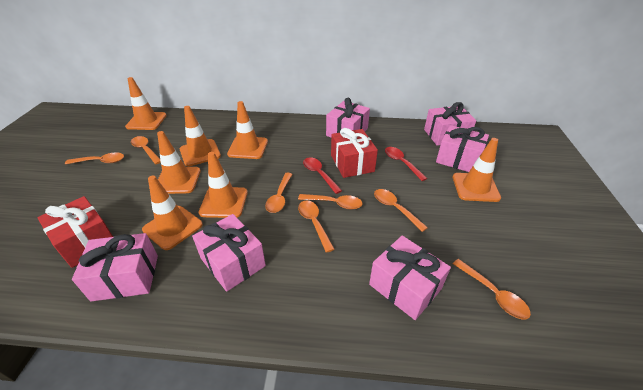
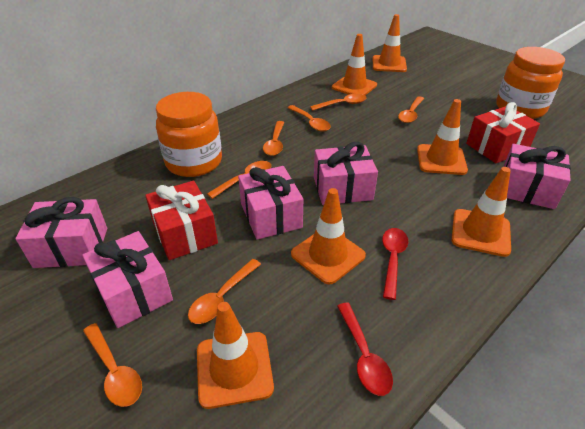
orange jar: 0 -> 2
orange traffic cone: 7 -> 6
pink gift: 6 -> 5

